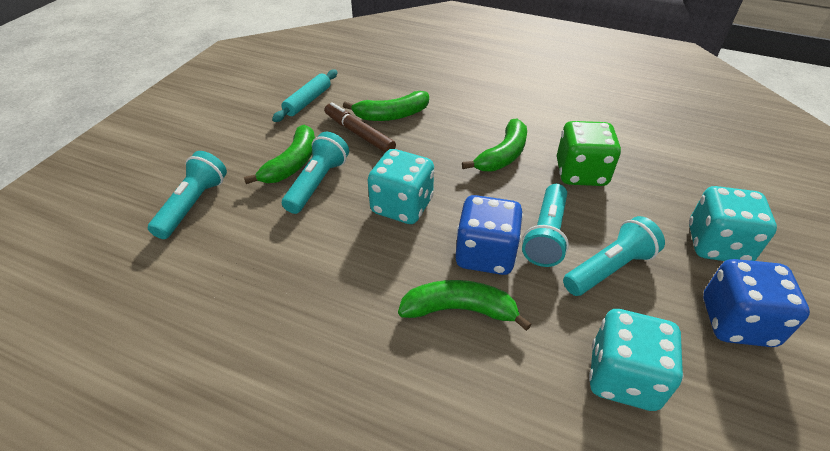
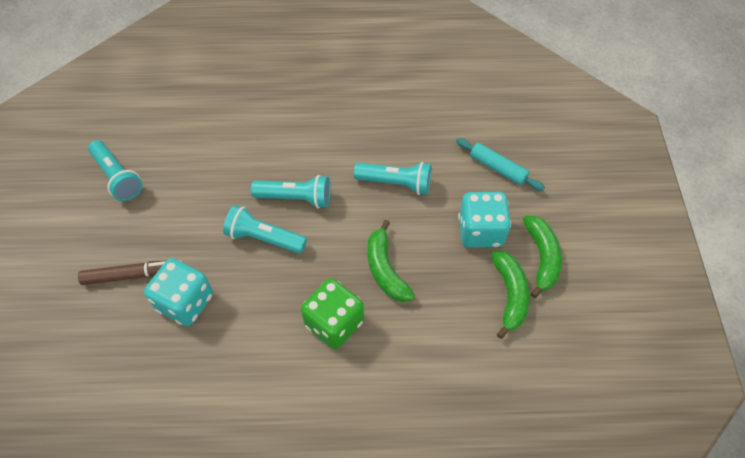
blue dice: 2 -> 0
green banana: 4 -> 3
turquoise dice: 3 -> 2

